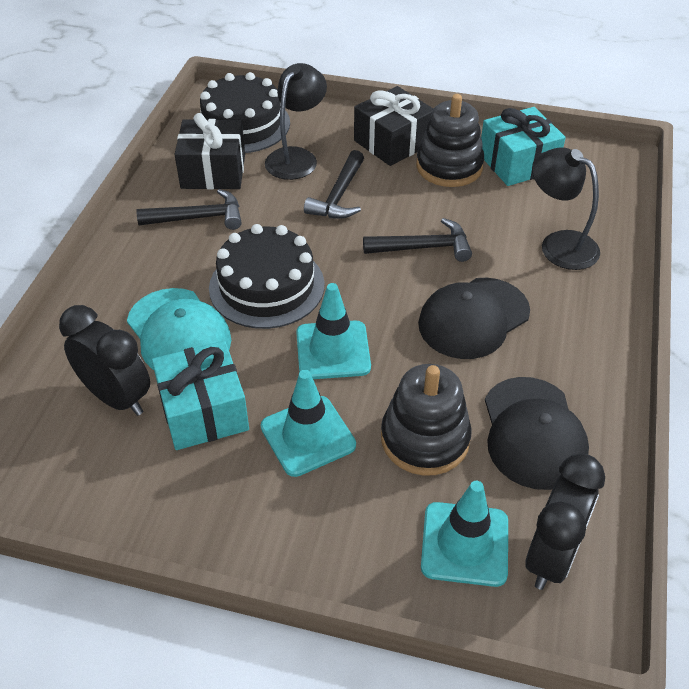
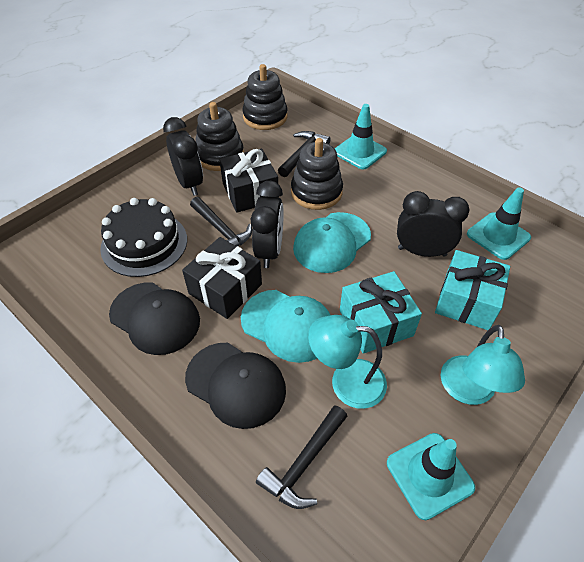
black cake: 2 -> 1
black clock: 2 -> 3
black lamp: 2 -> 0
black stacking toy: 2 -> 3
turquoise cap: 1 -> 2
turquoise lamp: 0 -> 2

